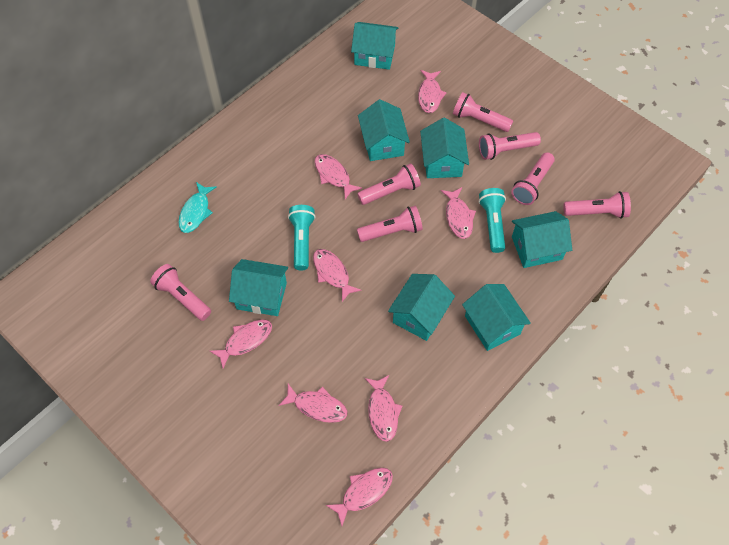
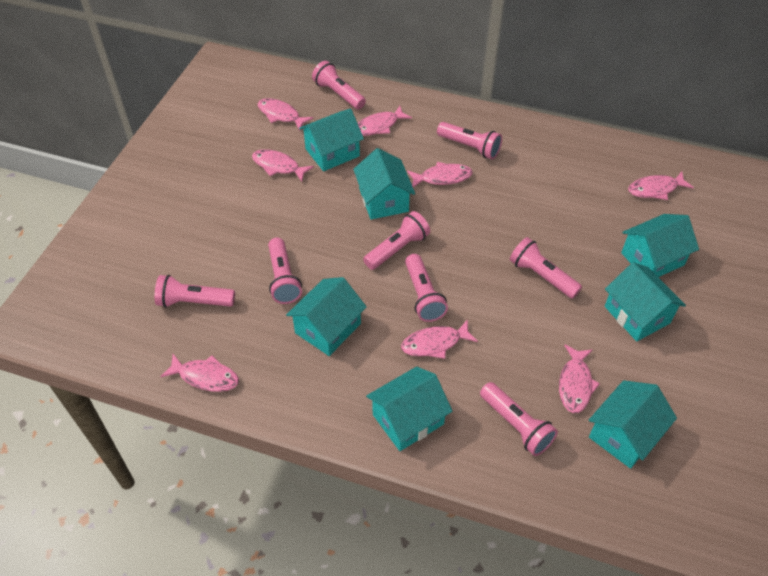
pink flashlight: 7 -> 8
turquoise fish: 1 -> 0
turquoise flashlight: 2 -> 0

